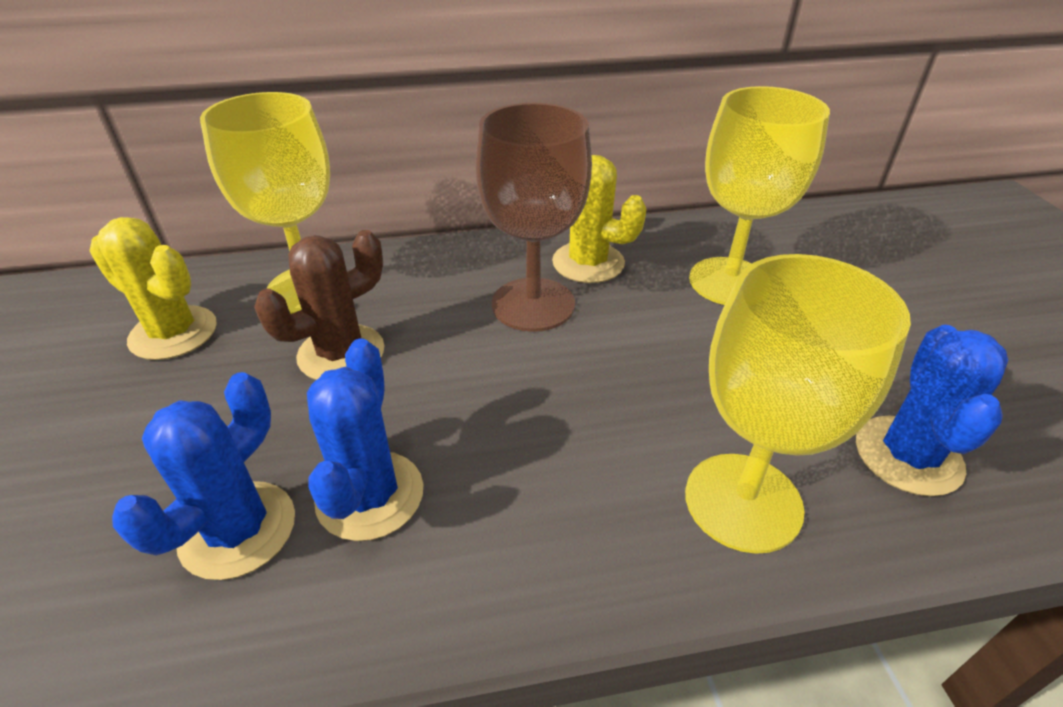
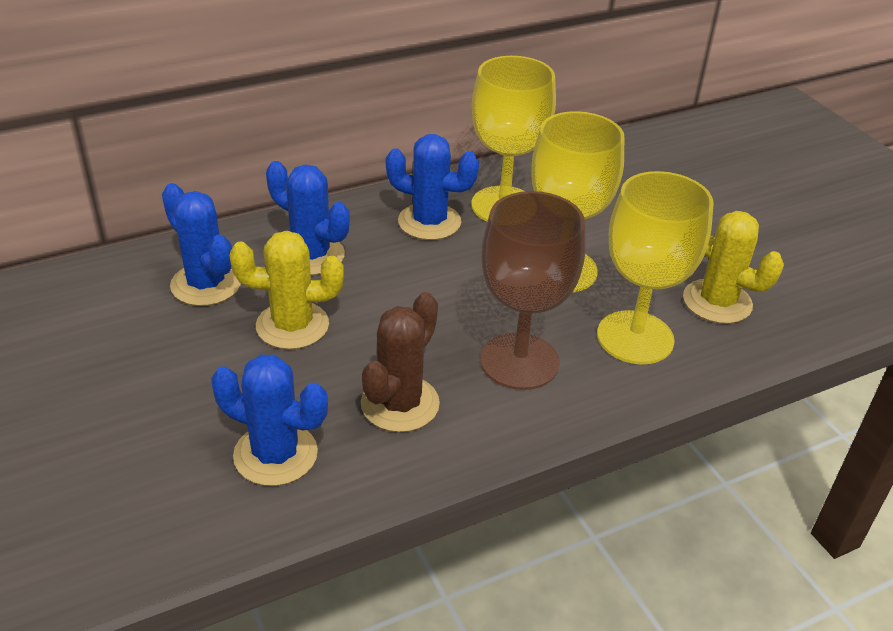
blue cactus: 3 -> 4

